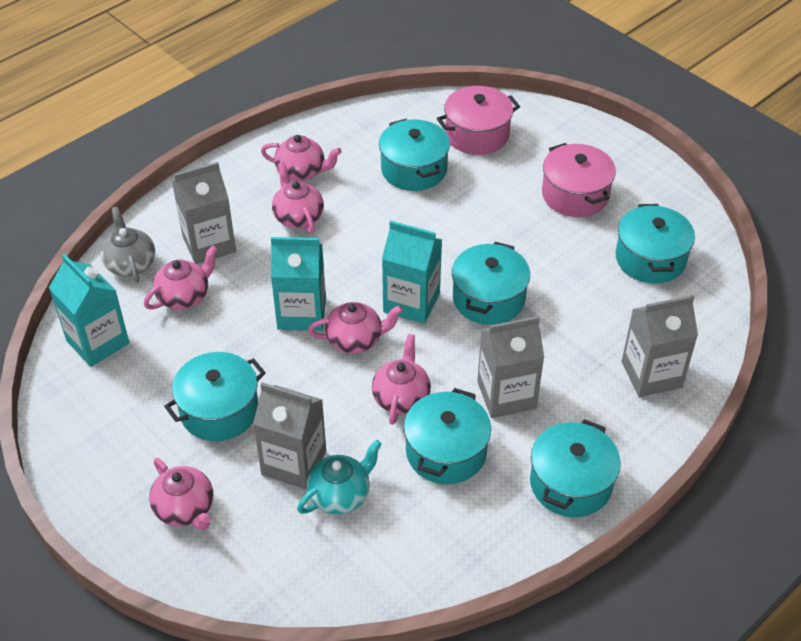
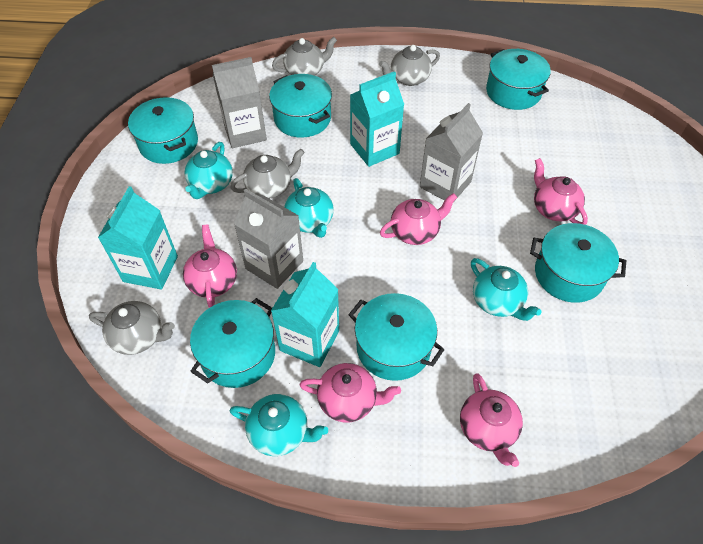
grey carton: 4 -> 3
grey teapot: 1 -> 4
pink pot: 2 -> 0
pink teapot: 6 -> 5
turquoise teapot: 1 -> 4

